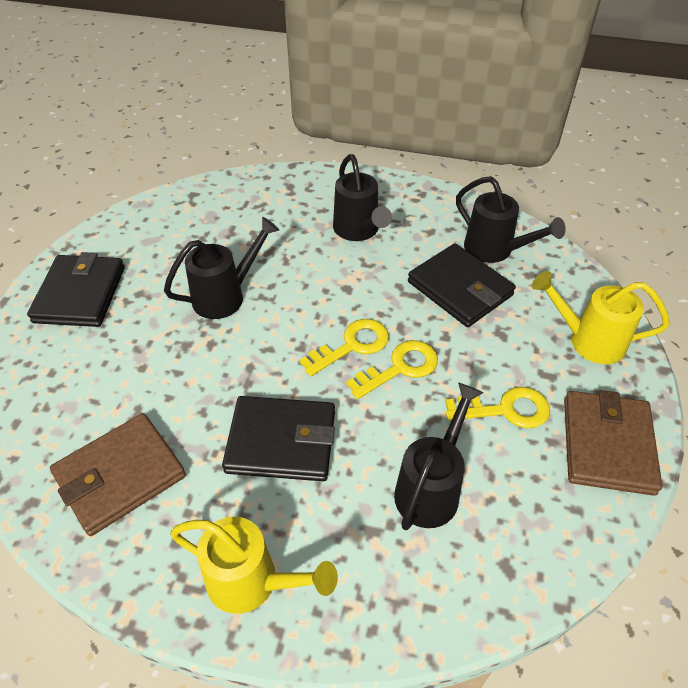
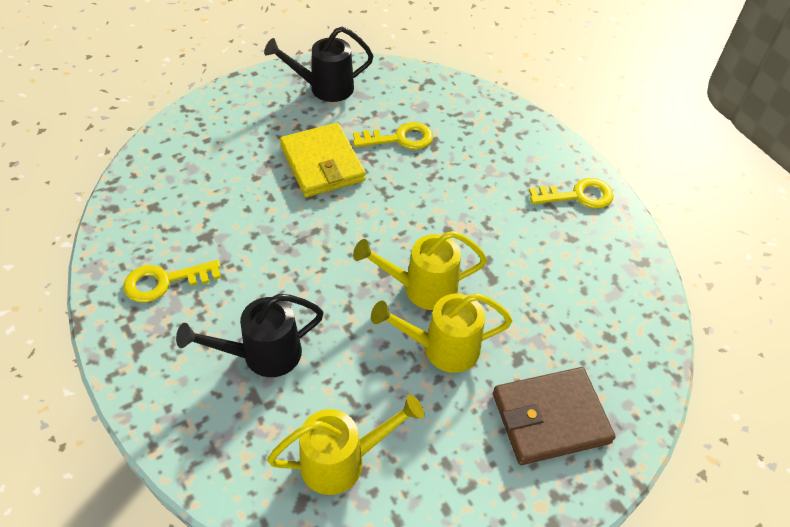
black wallet: 3 -> 0
black watering can: 4 -> 2
brown wallet: 2 -> 1
yellow wallet: 0 -> 1
yellow watering can: 2 -> 3

